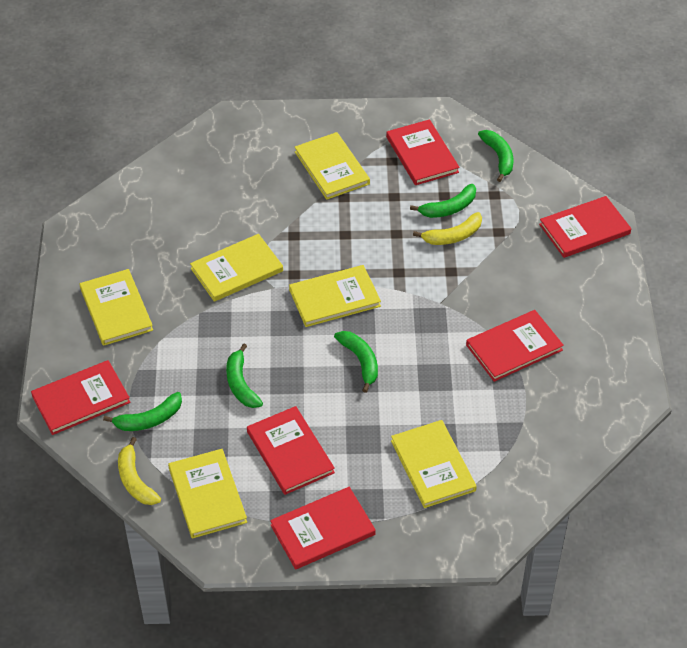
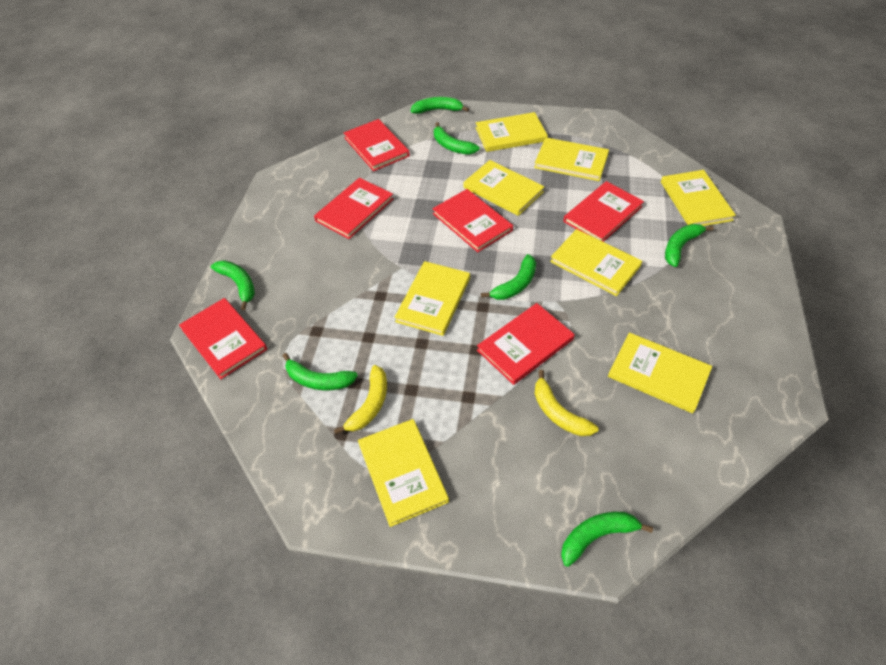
green banana: 5 -> 7
yellow book: 6 -> 8

